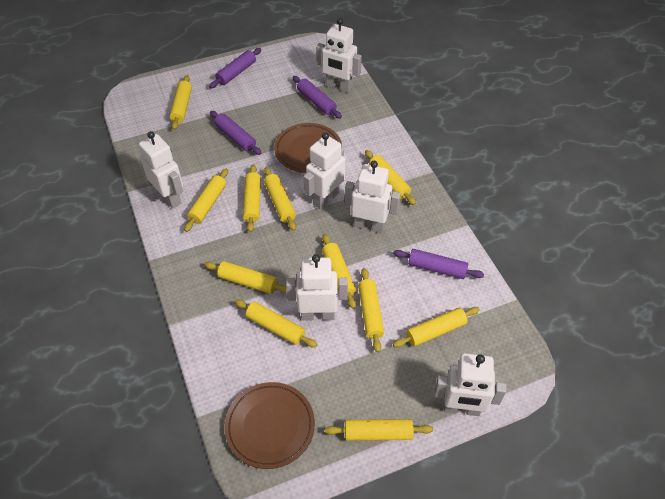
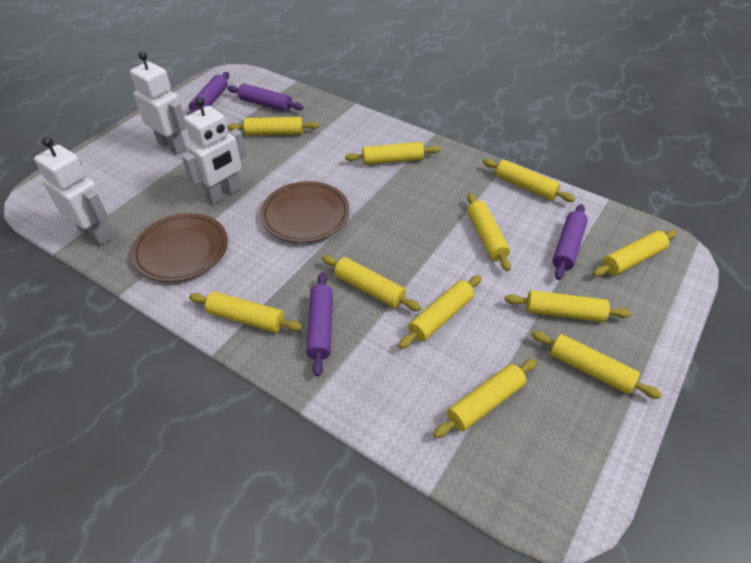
white robot: 6 -> 3

